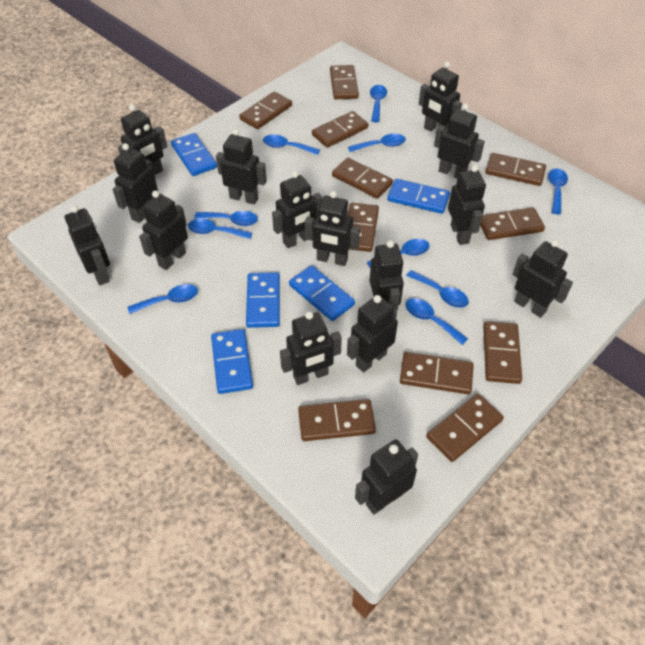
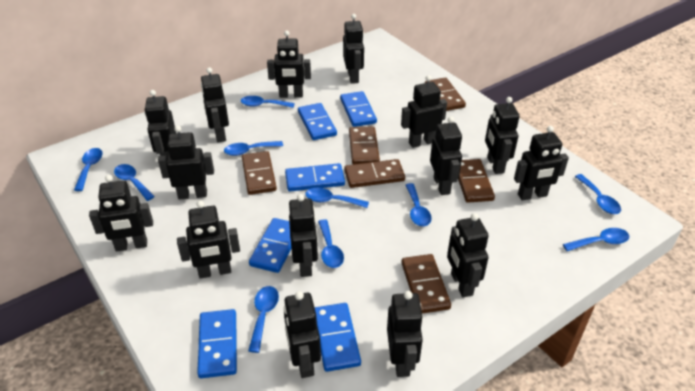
blue domino: 5 -> 6
brown domino: 11 -> 6

